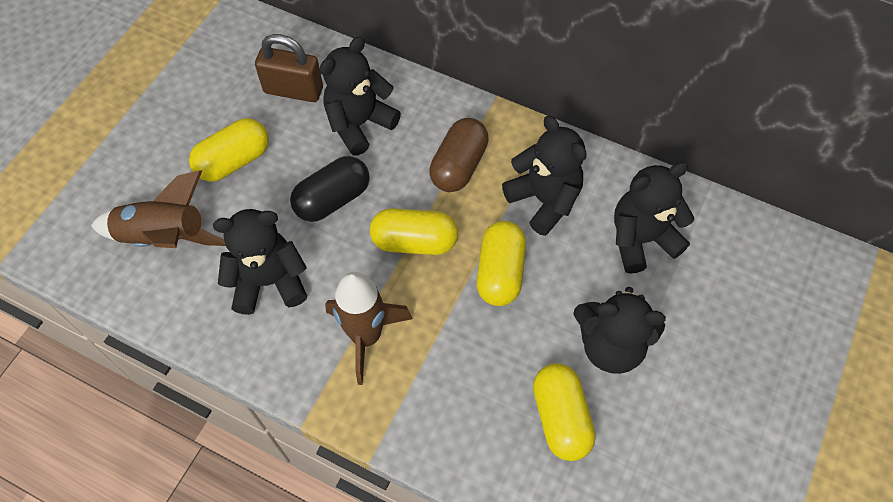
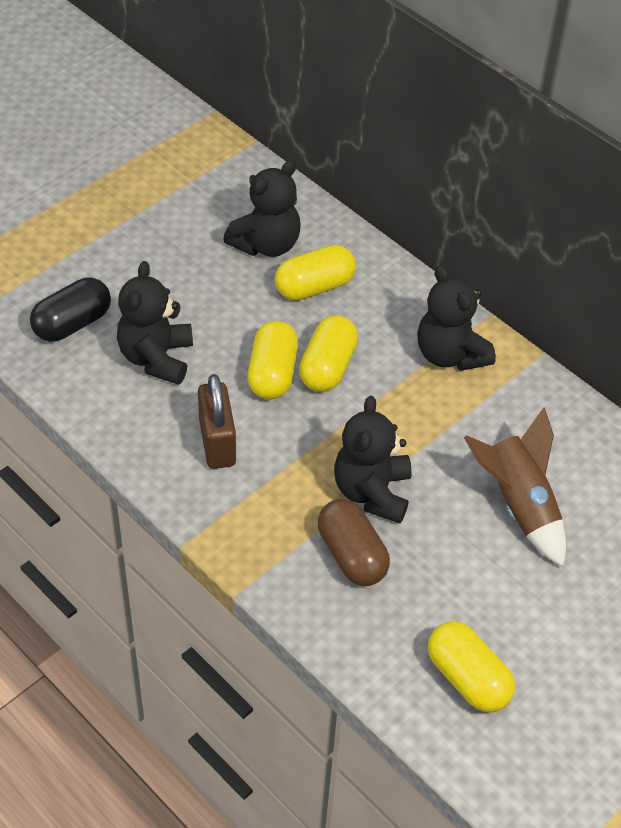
black teddy bear: 5 -> 4
brown rocket: 2 -> 1

